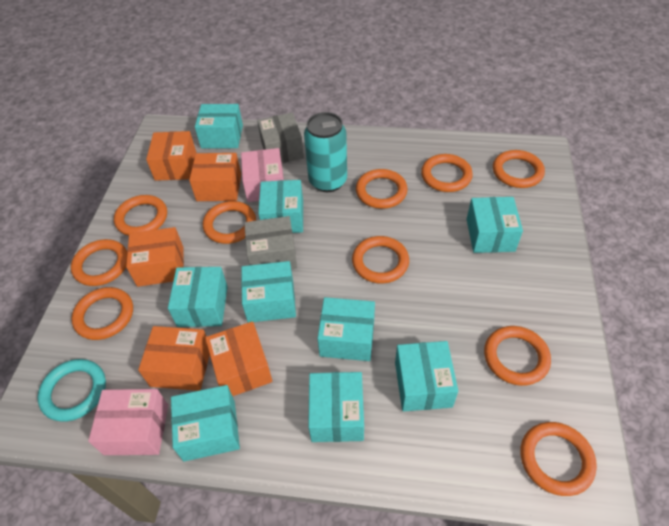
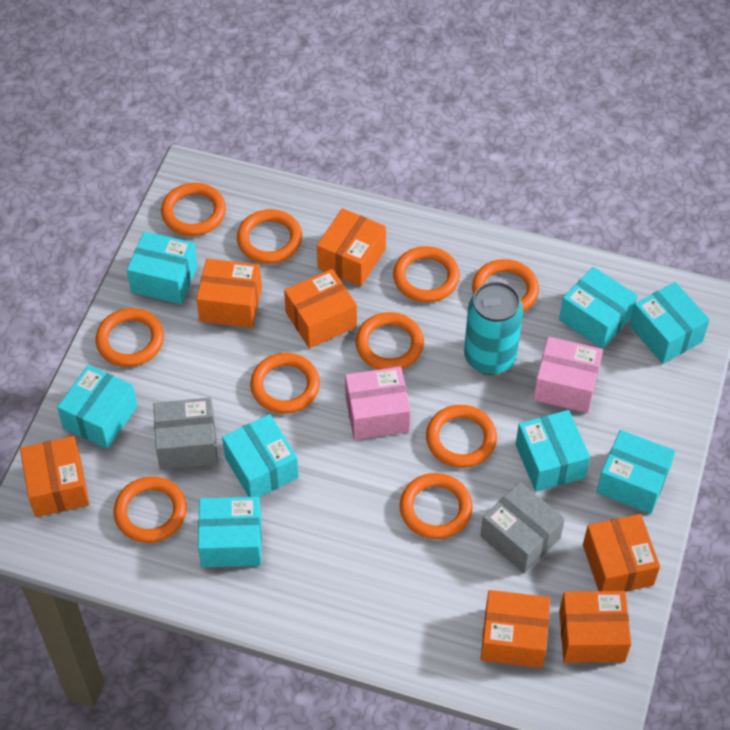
orange box: 5 -> 7
turquoise box: 9 -> 8
turquoise ring: 1 -> 0

